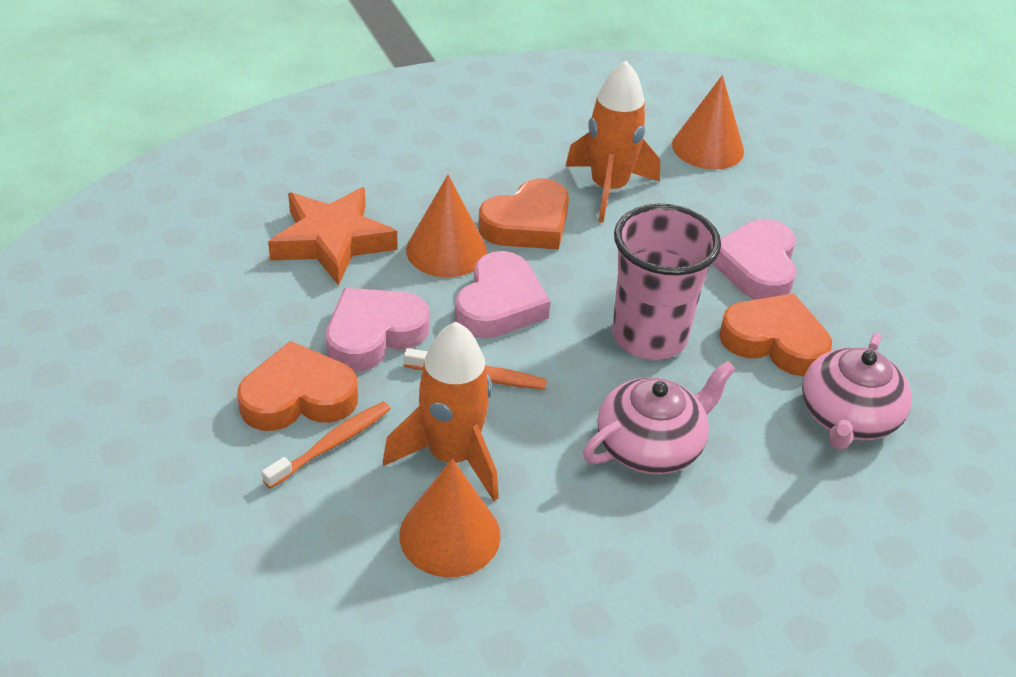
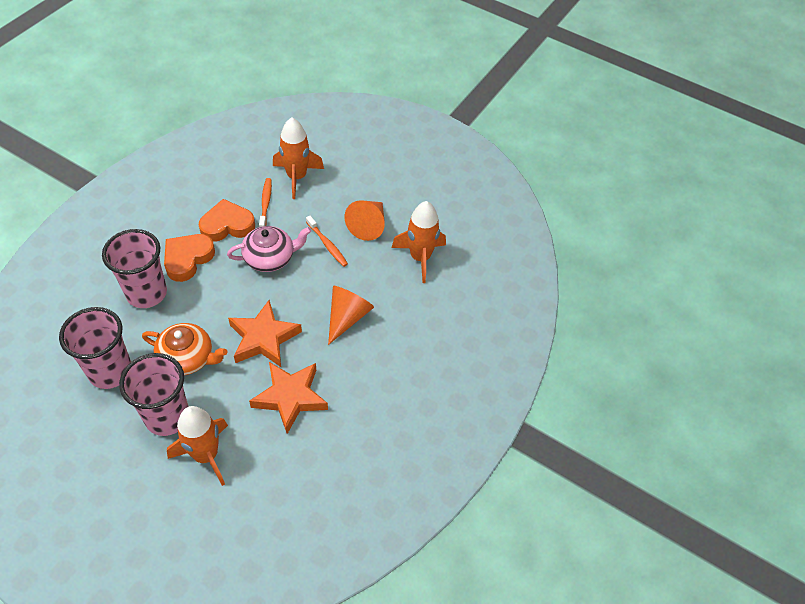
orange cone: 3 -> 2
orange heart: 3 -> 2
orange rocket: 2 -> 3
orange star: 1 -> 2
orange teapot: 0 -> 1
pink cup: 1 -> 3
pink heart: 3 -> 0
pink teapot: 2 -> 1

